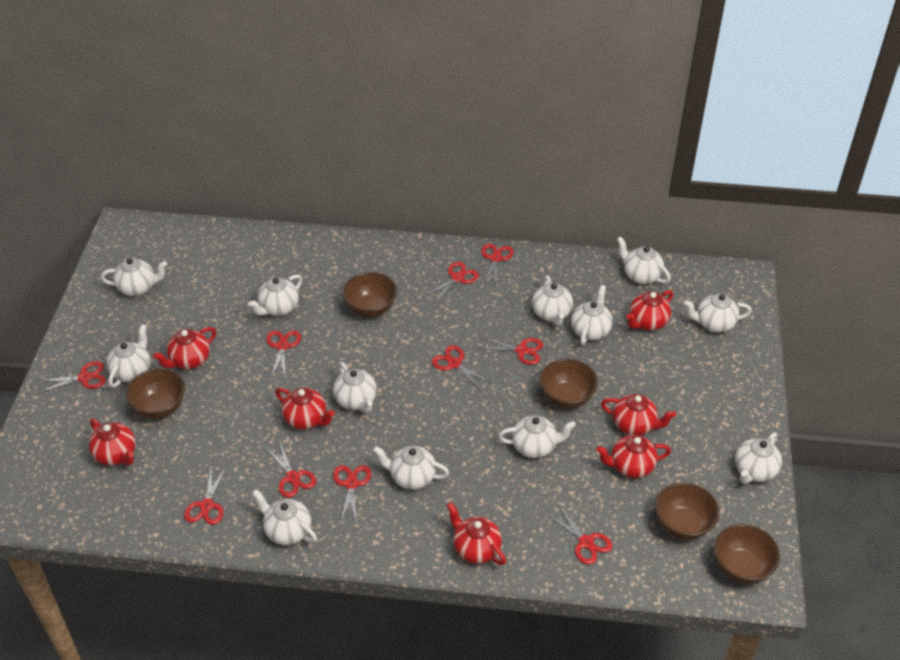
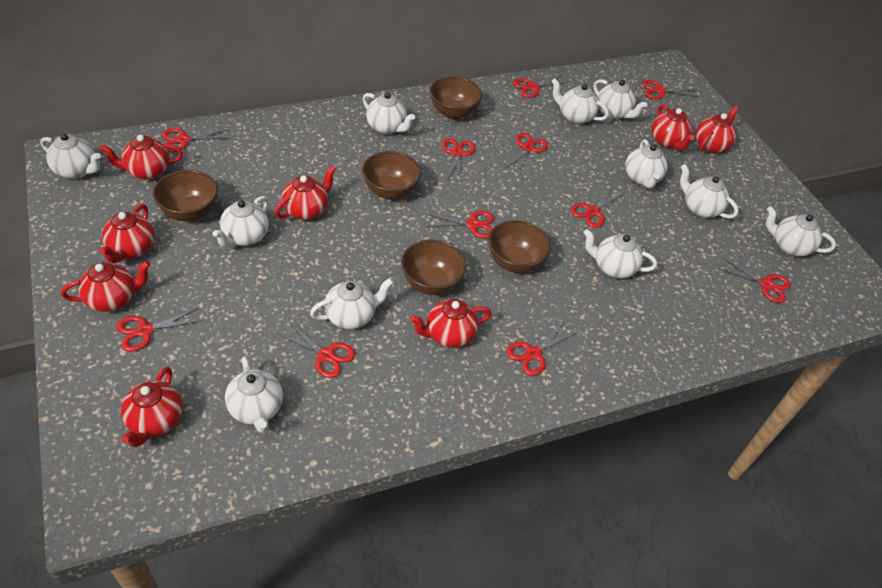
red scissors: 10 -> 11
red teapot: 7 -> 8
white teapot: 12 -> 11

